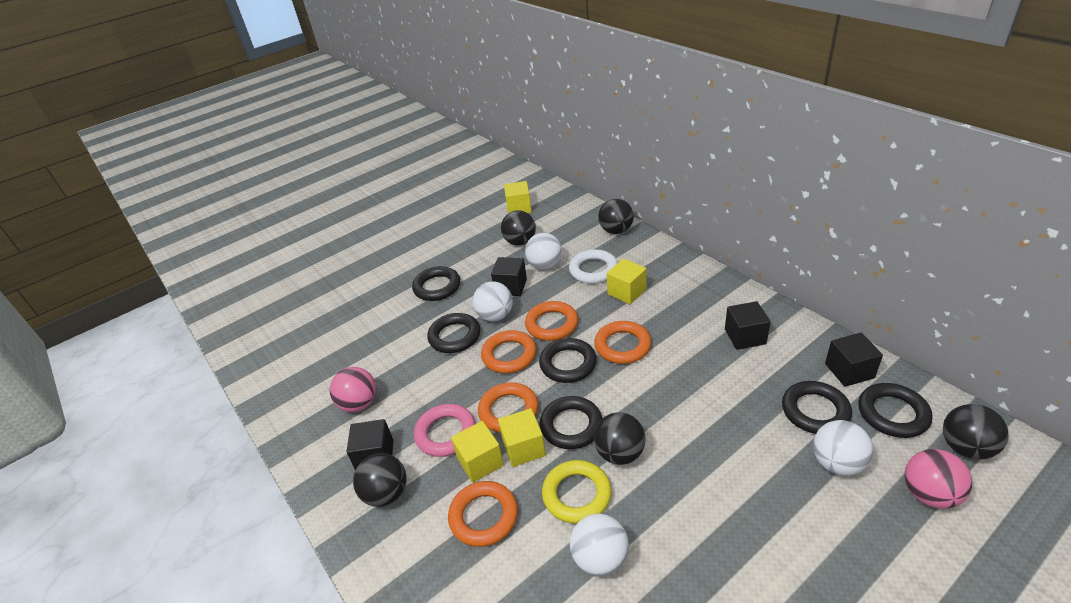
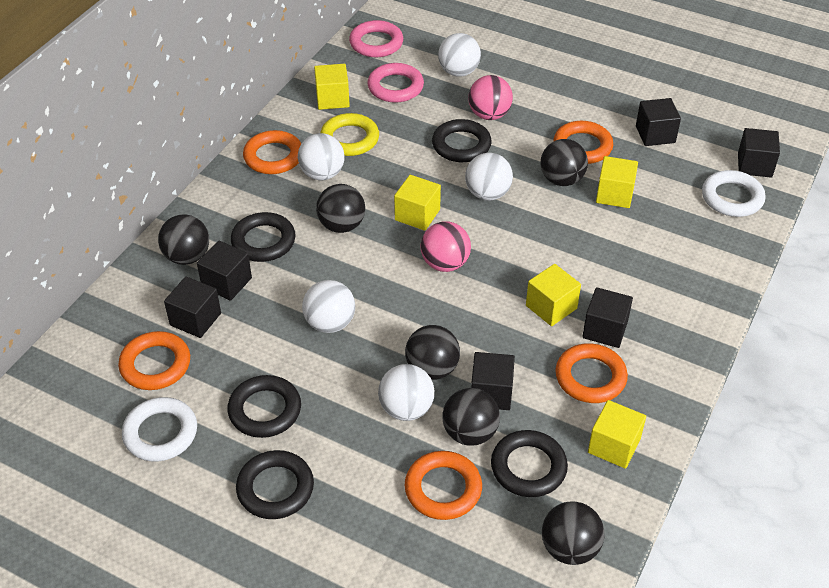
black ball: 5 -> 6
black cube: 4 -> 6
black ring: 6 -> 5
pink ring: 1 -> 2
white ball: 4 -> 5
white ring: 1 -> 2
yellow cube: 4 -> 5

